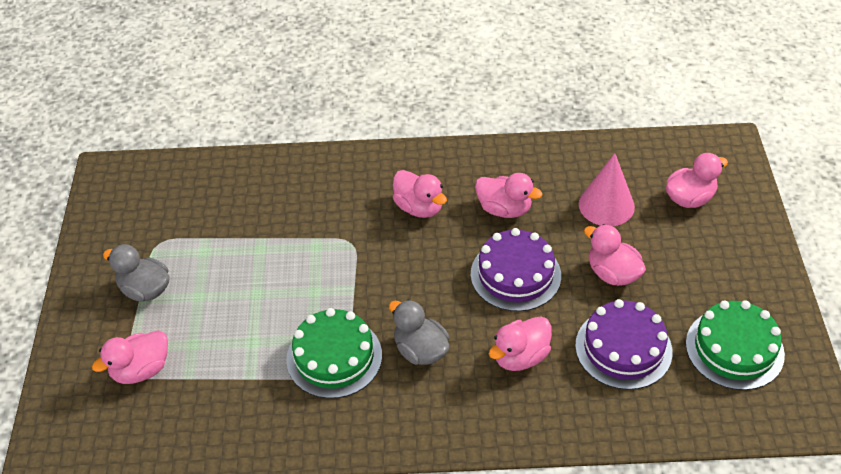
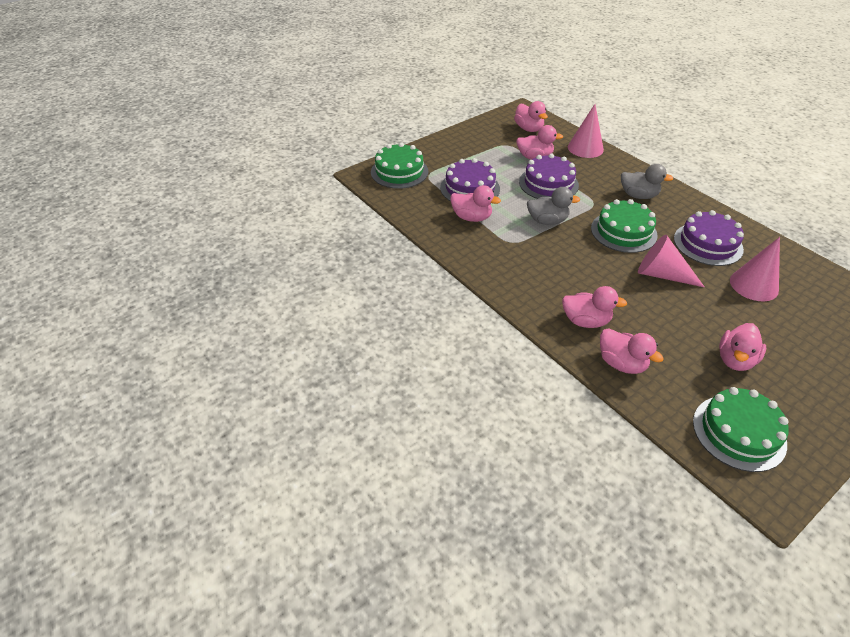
green cake: 2 -> 3
pink cone: 1 -> 3
purple cake: 2 -> 3

